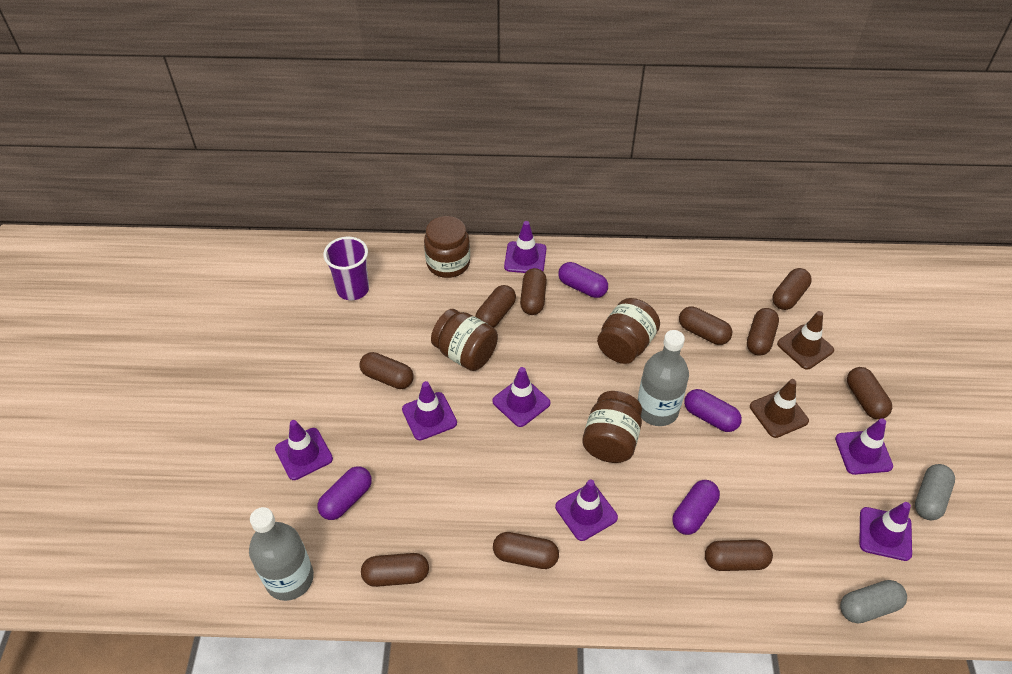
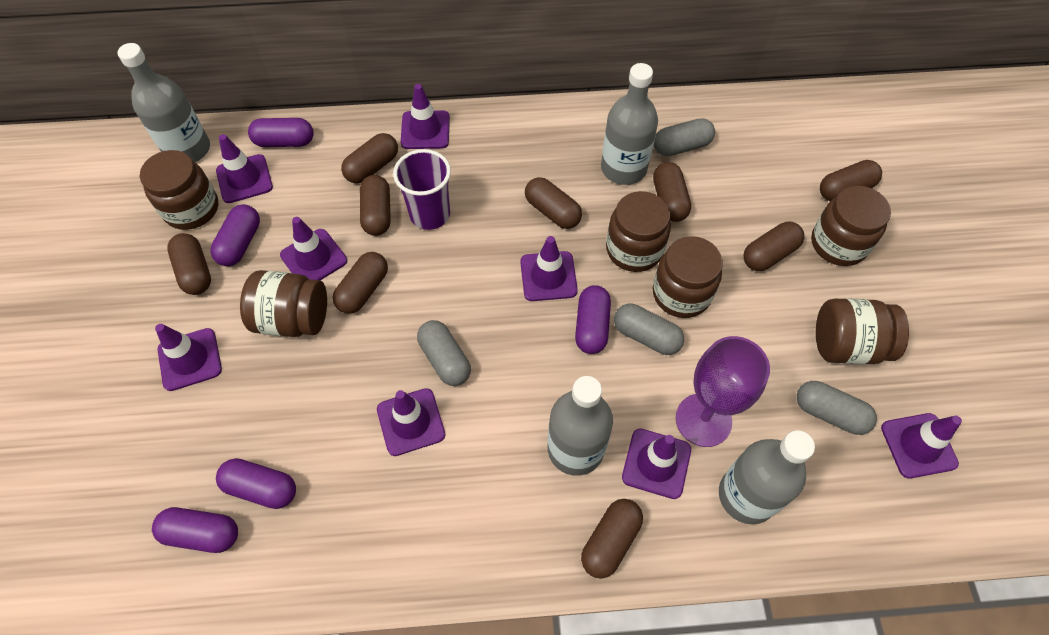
brown capsule: 10 -> 9
brown jar: 4 -> 6
brown traffic cone: 2 -> 0
grey bottle: 2 -> 4
grey capsule: 2 -> 4
purple capsule: 4 -> 5
purple goblet: 0 -> 1
purple traffic cone: 7 -> 8

